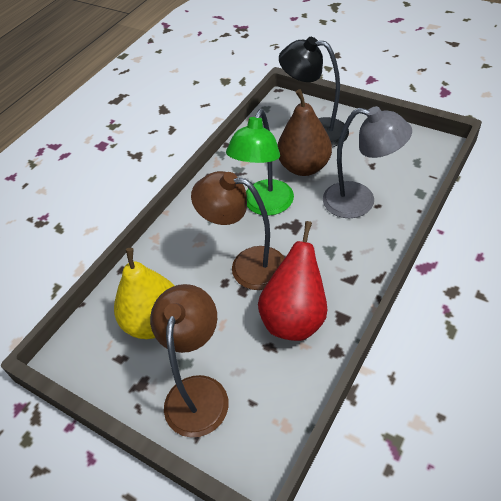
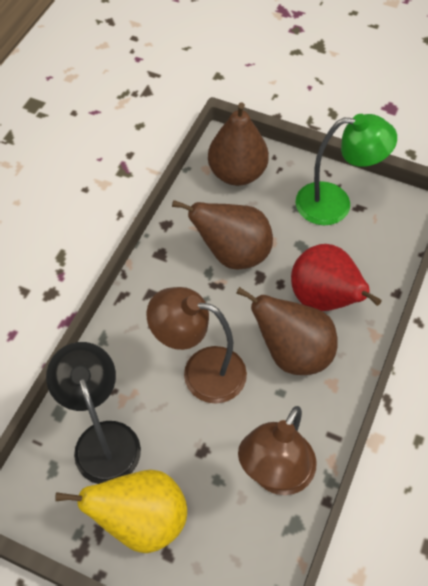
brown pear: 1 -> 3
grey lamp: 1 -> 0

